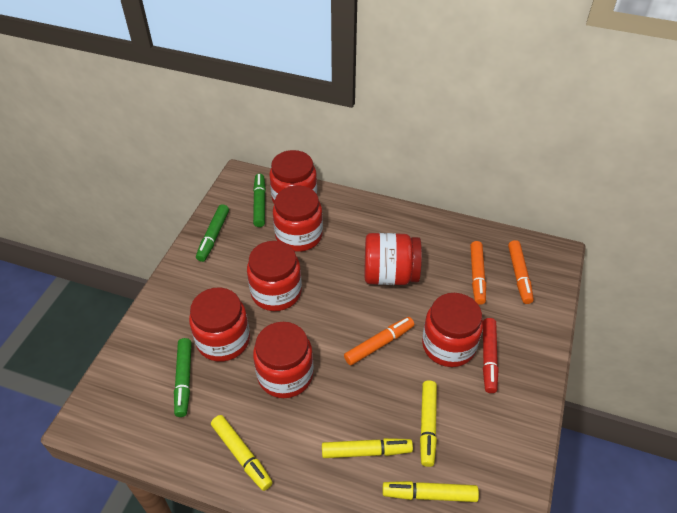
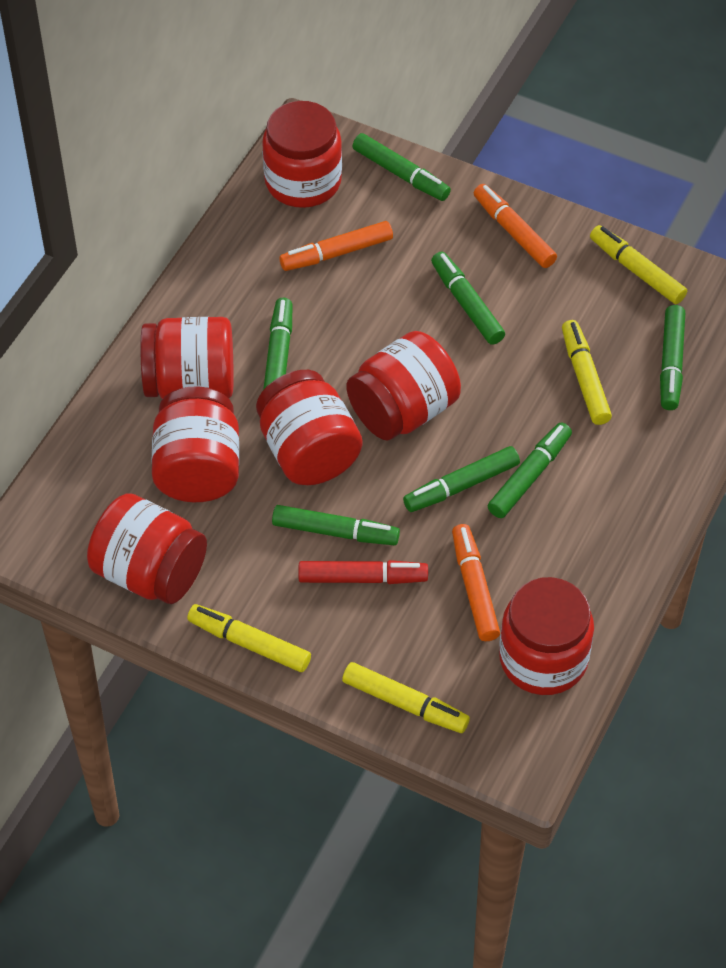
green marker: 3 -> 7

